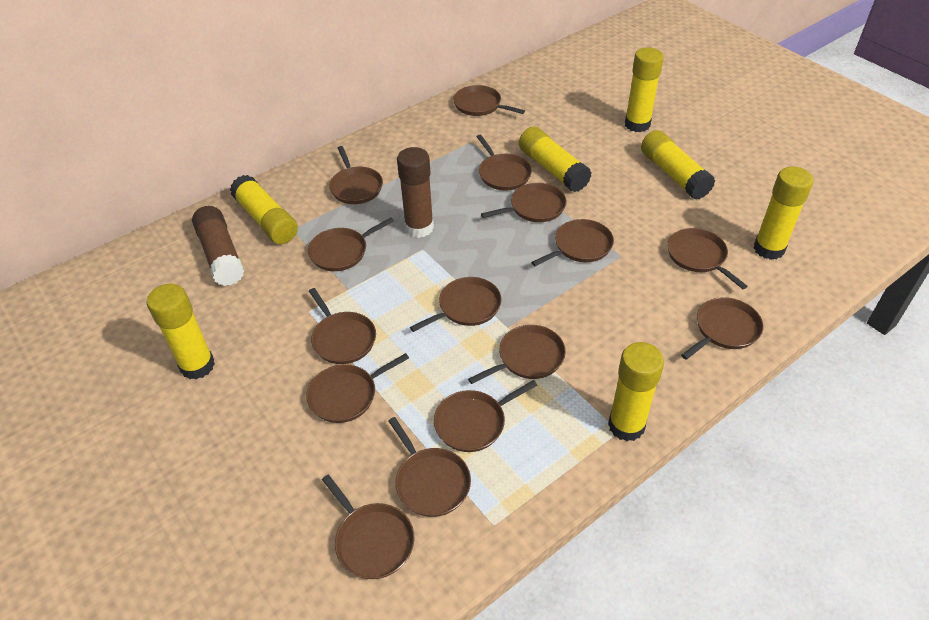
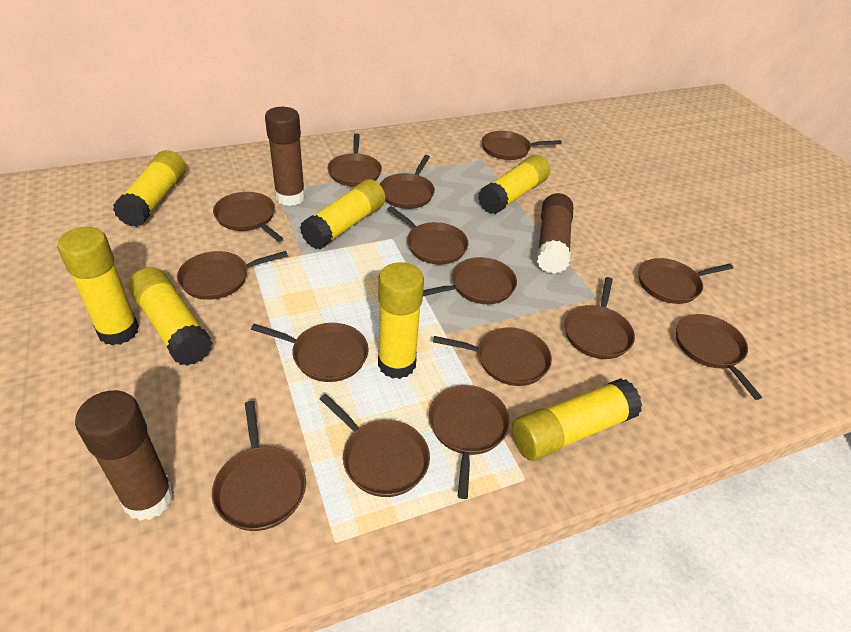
brown glue stick: 2 -> 3

